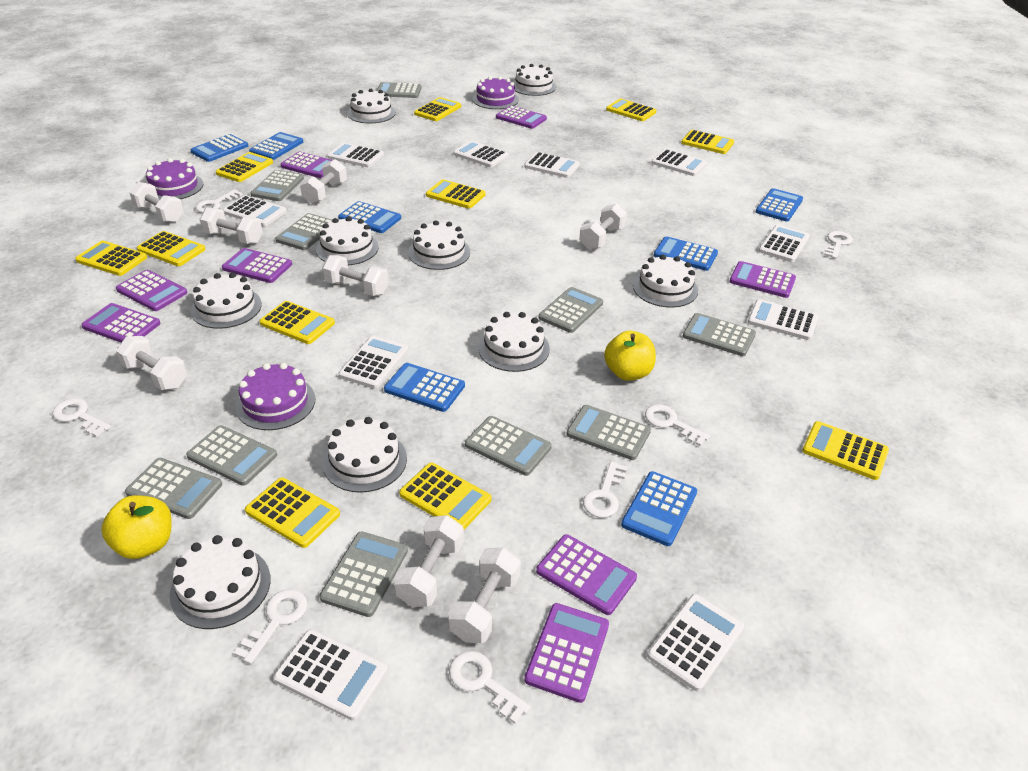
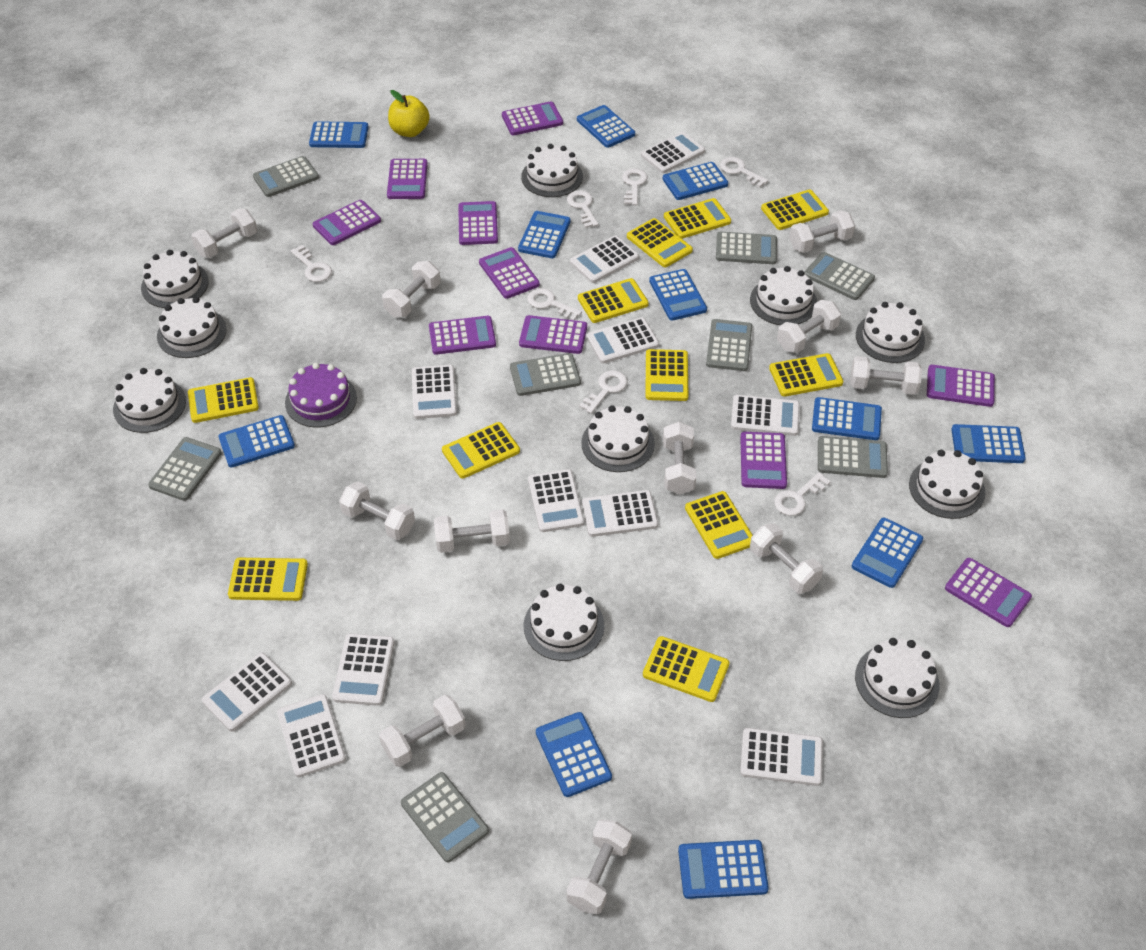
blue calculator: 7 -> 11
grey calculator: 10 -> 8
purple cake: 3 -> 1
purple calculator: 8 -> 10
white cake: 9 -> 10
white calculator: 10 -> 11
white dumbbell: 8 -> 11
yellow apple: 2 -> 1

